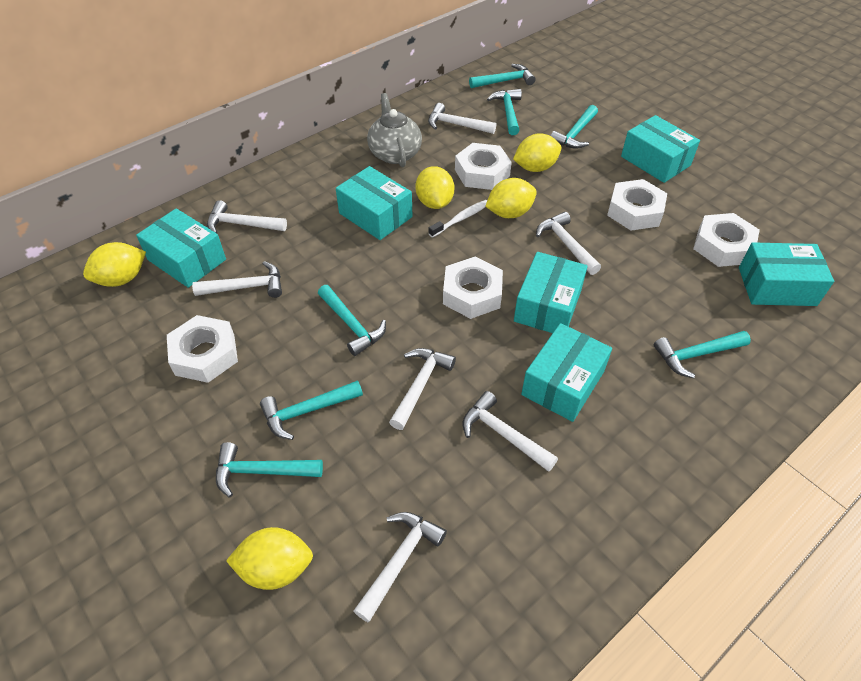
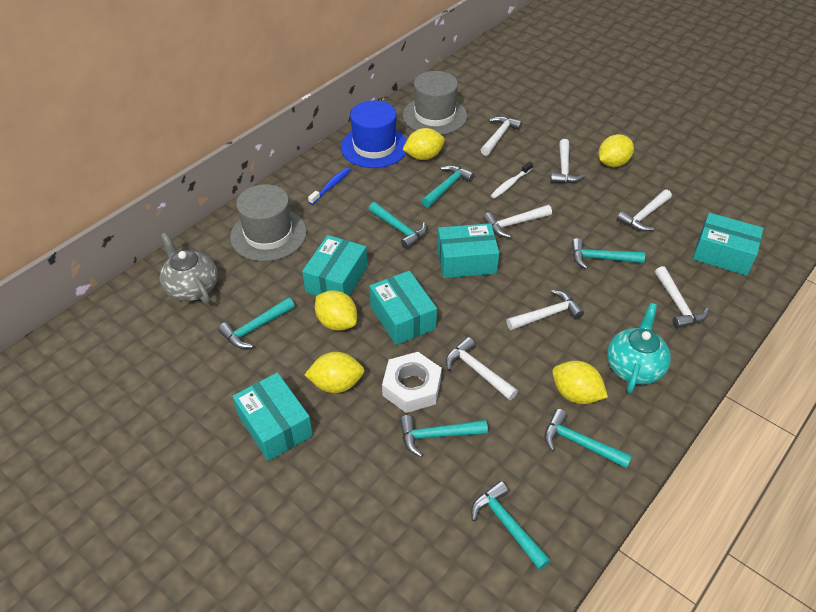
blue hat: 0 -> 1
blue toothbrush: 0 -> 1
grey hat: 0 -> 2
turquoise box: 6 -> 5
turquoise teapot: 0 -> 1
white nut: 5 -> 1

